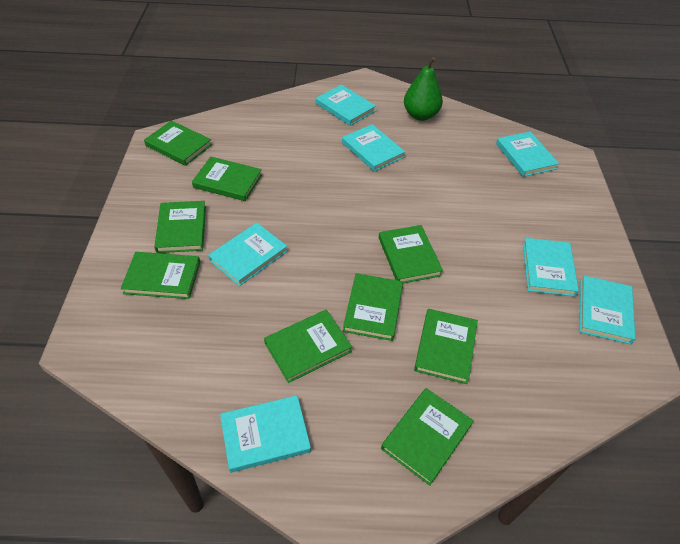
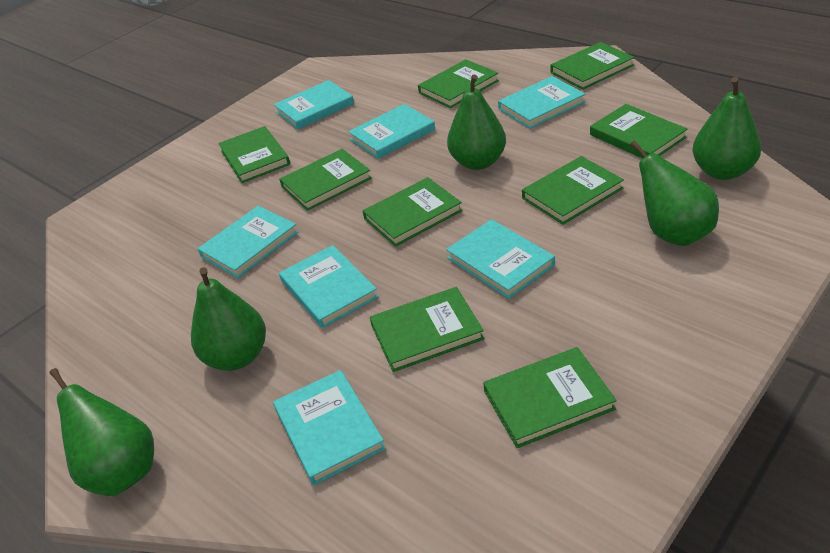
green pear: 1 -> 5

